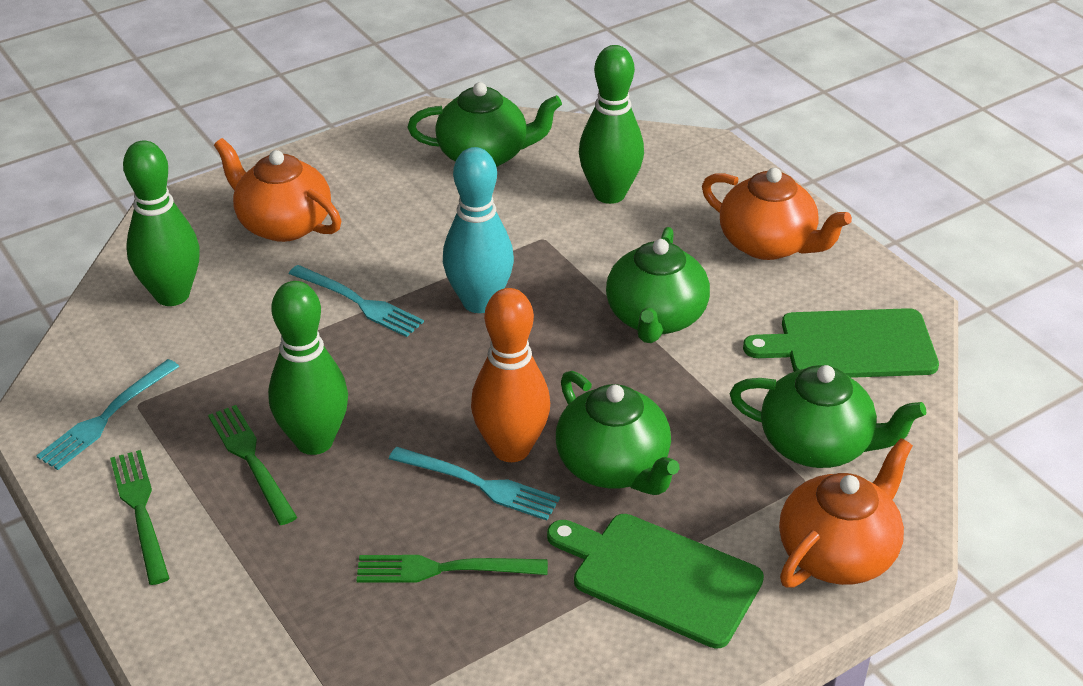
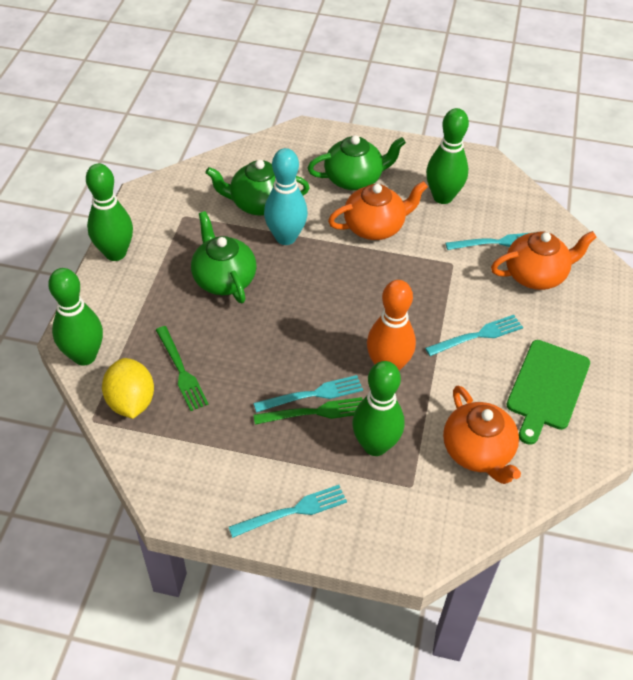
green bowling pin: 3 -> 4
green cutting board: 2 -> 1
green fork: 3 -> 2
green teapot: 4 -> 3
turquoise fork: 3 -> 4
yellow lemon: 0 -> 1

